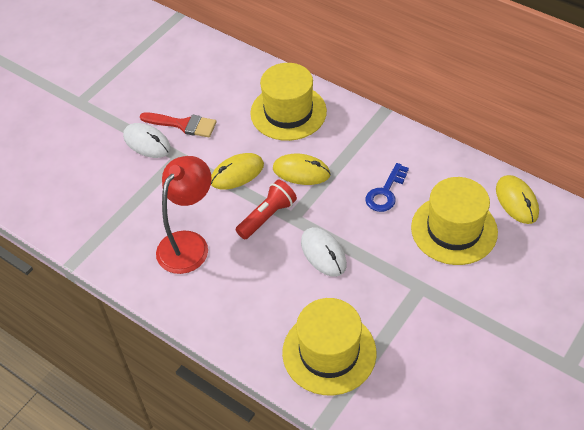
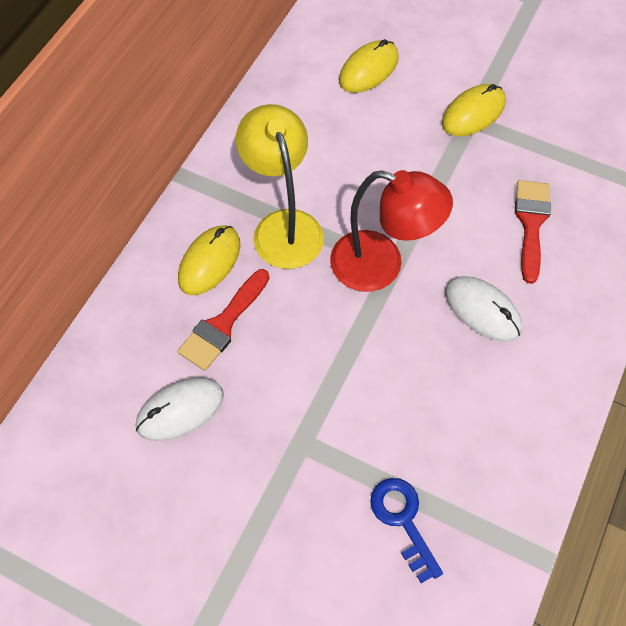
red brush: 1 -> 2
red flashlight: 1 -> 0
yellow hat: 3 -> 0
yellow lamp: 0 -> 1

